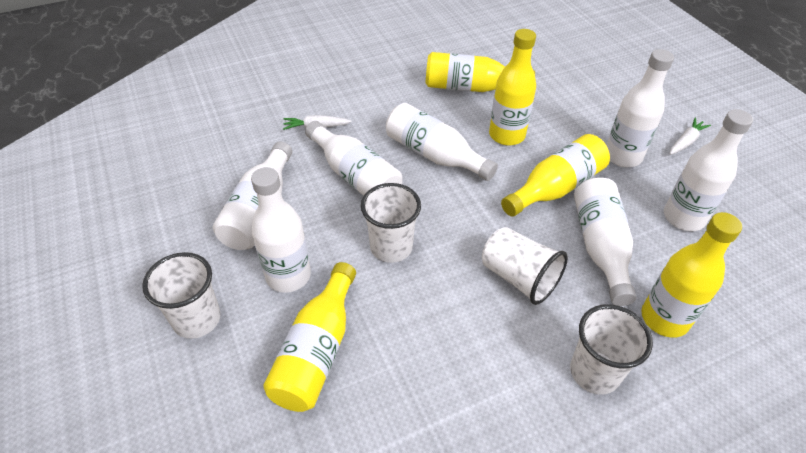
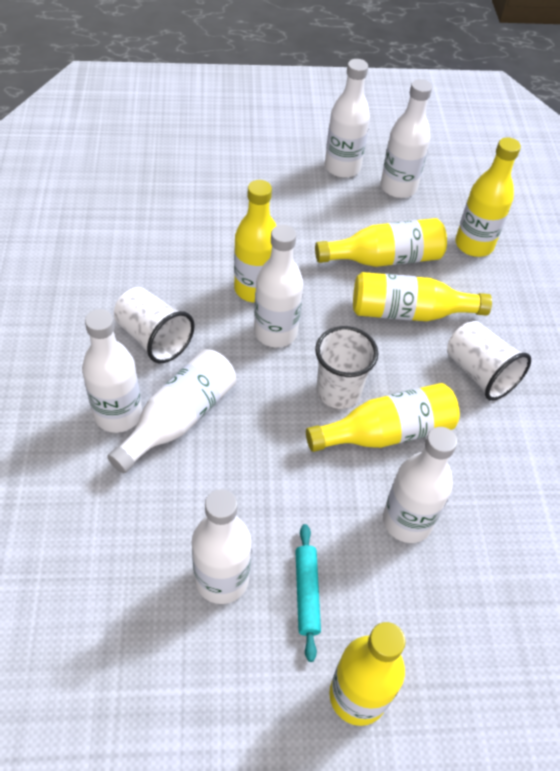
turquoise rolling pin: 0 -> 1
white carrot: 2 -> 0
white cup: 4 -> 3
yellow bottle: 5 -> 6

